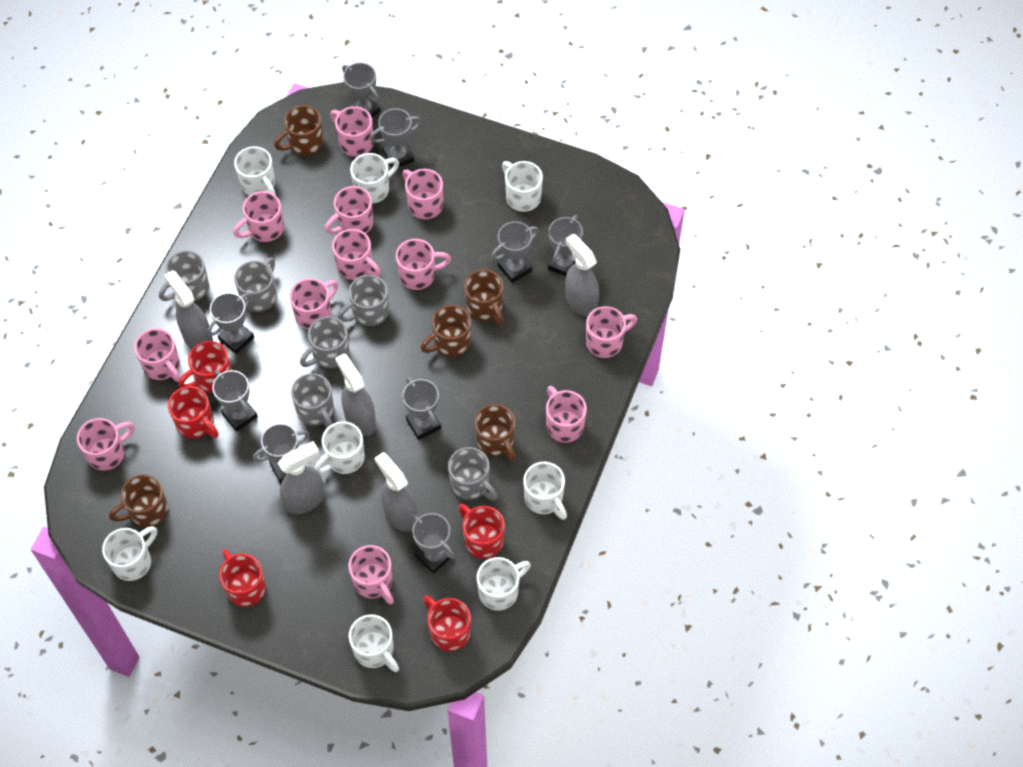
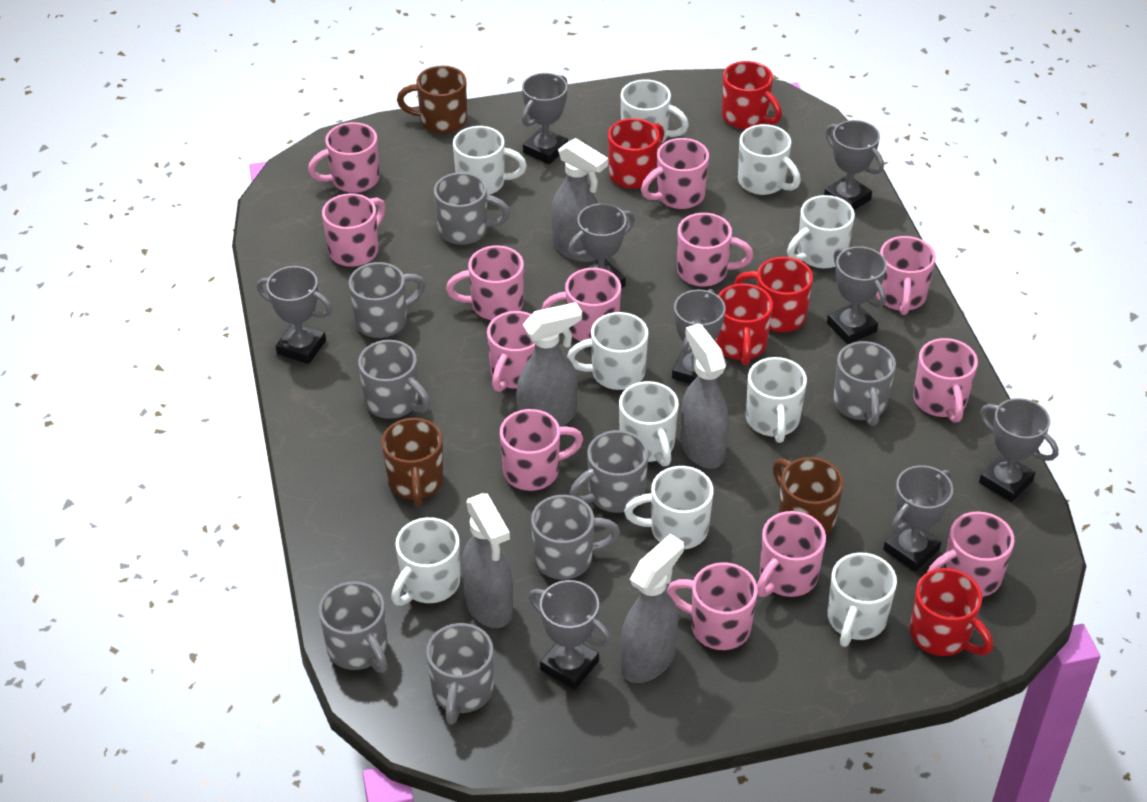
brown mug: 5 -> 3
grey mug: 6 -> 8
pink mug: 12 -> 13
white mug: 8 -> 10

